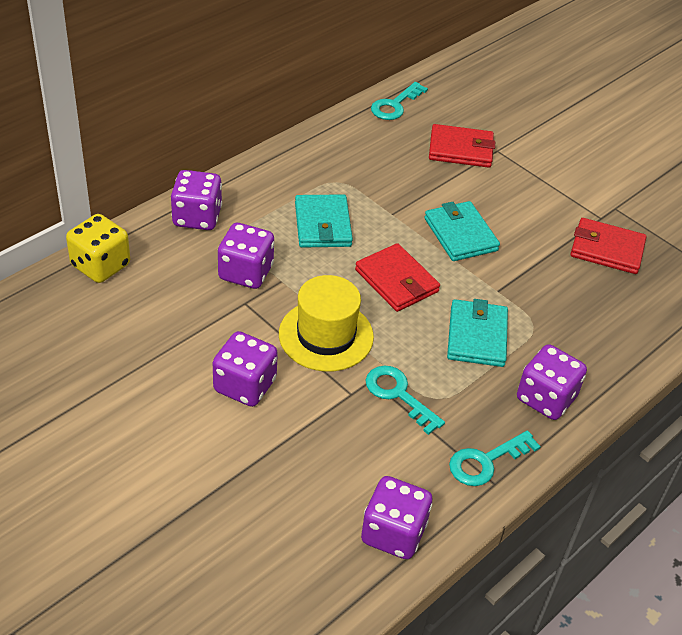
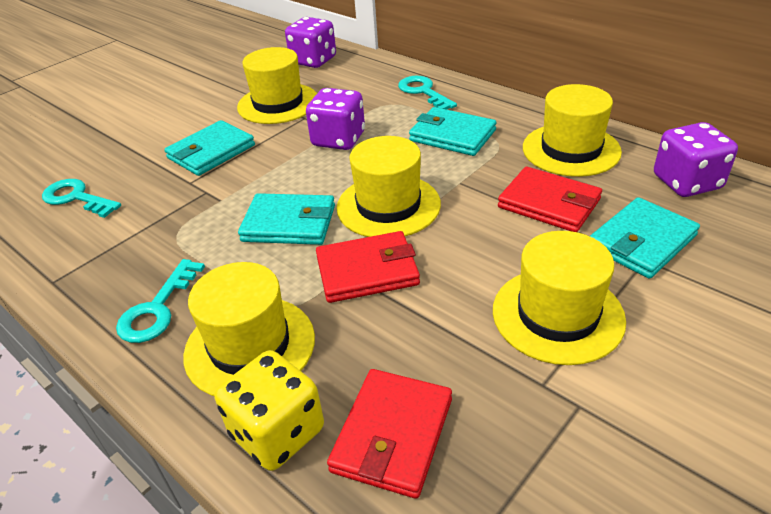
purple dice: 5 -> 3
turquoise wallet: 3 -> 4
yellow hat: 1 -> 5

